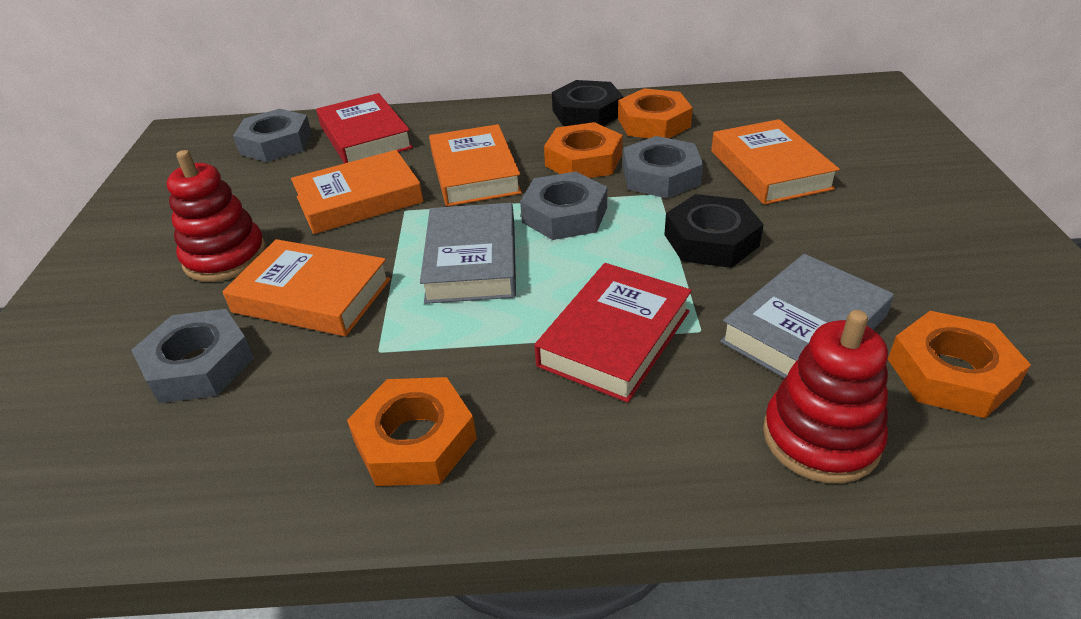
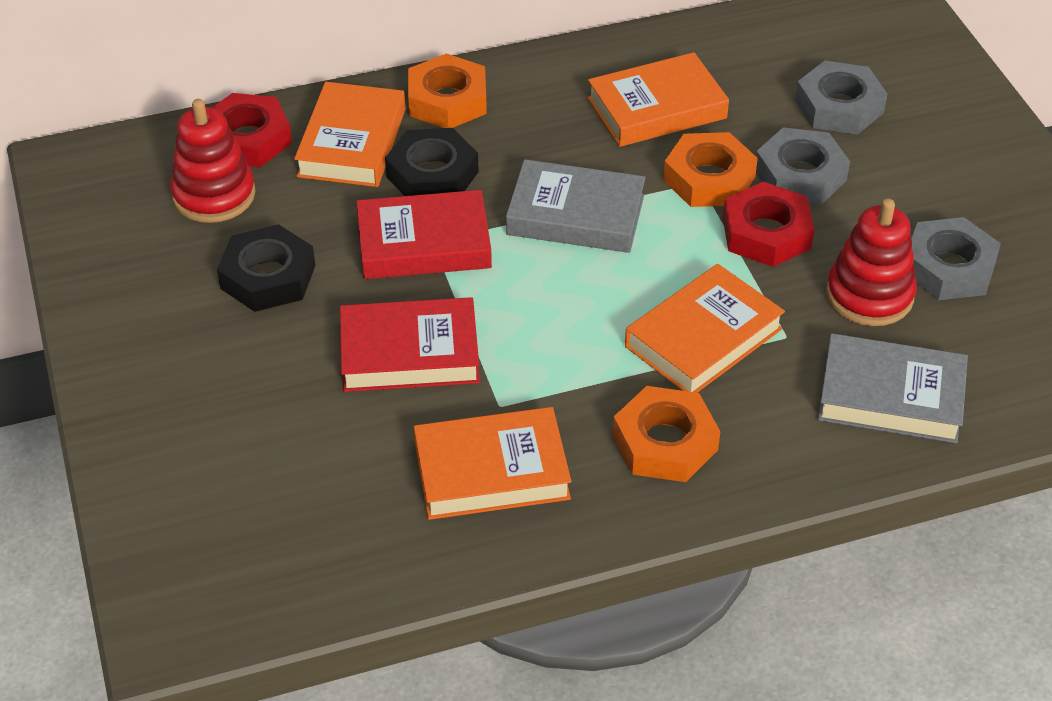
grey nut: 4 -> 3
orange nut: 4 -> 3
red nut: 0 -> 2

